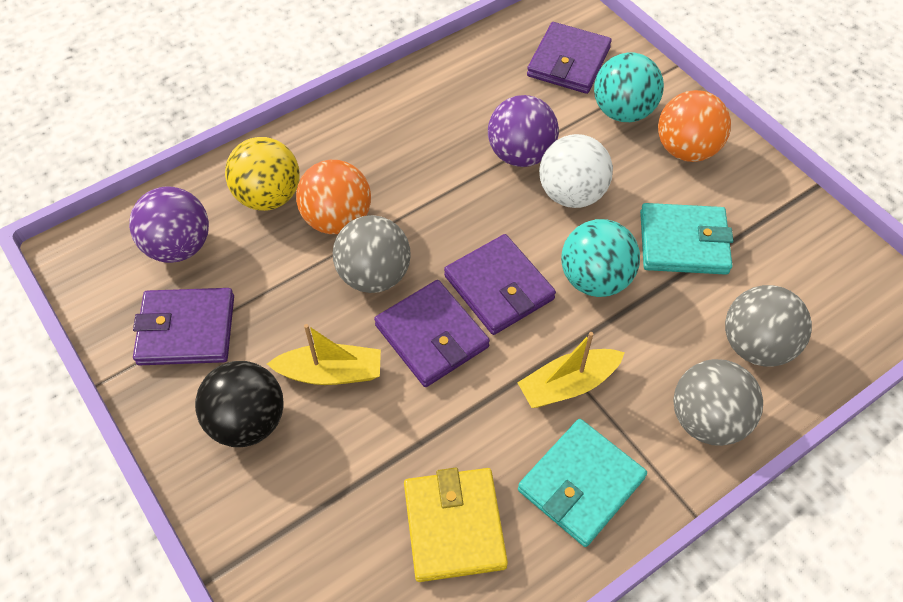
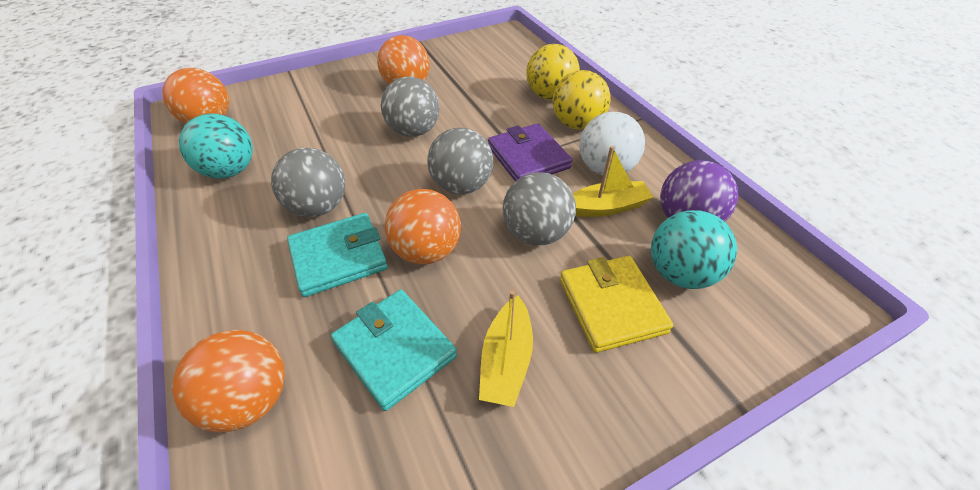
black ball: 1 -> 0
grey ball: 3 -> 4
orange ball: 2 -> 4
purple ball: 2 -> 1
purple wallet: 4 -> 1
yellow ball: 1 -> 2

